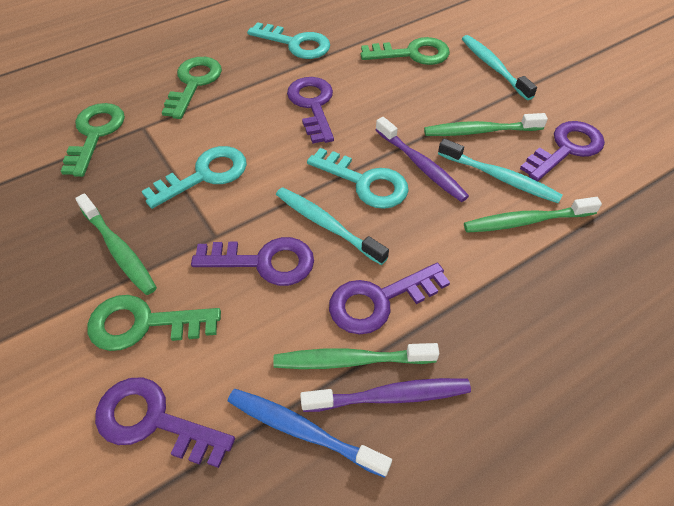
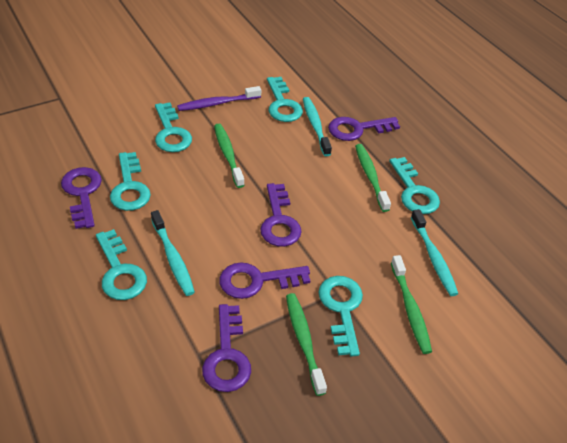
blue toothbrush: 1 -> 0
green key: 4 -> 0
purple toothbrush: 2 -> 1
turquoise key: 3 -> 6

